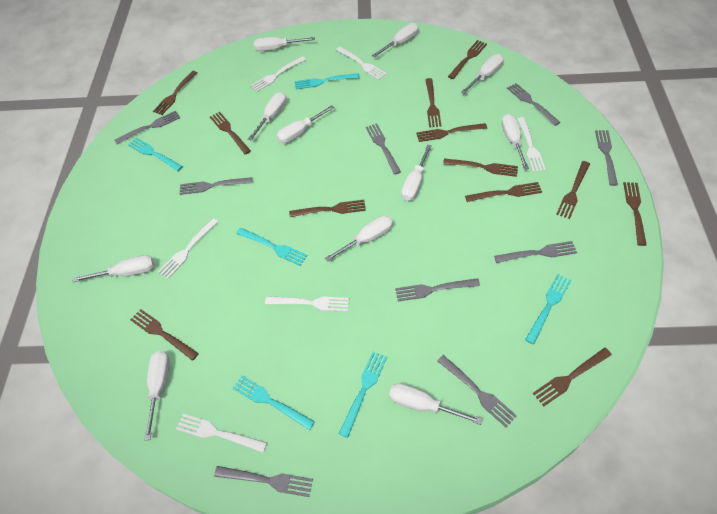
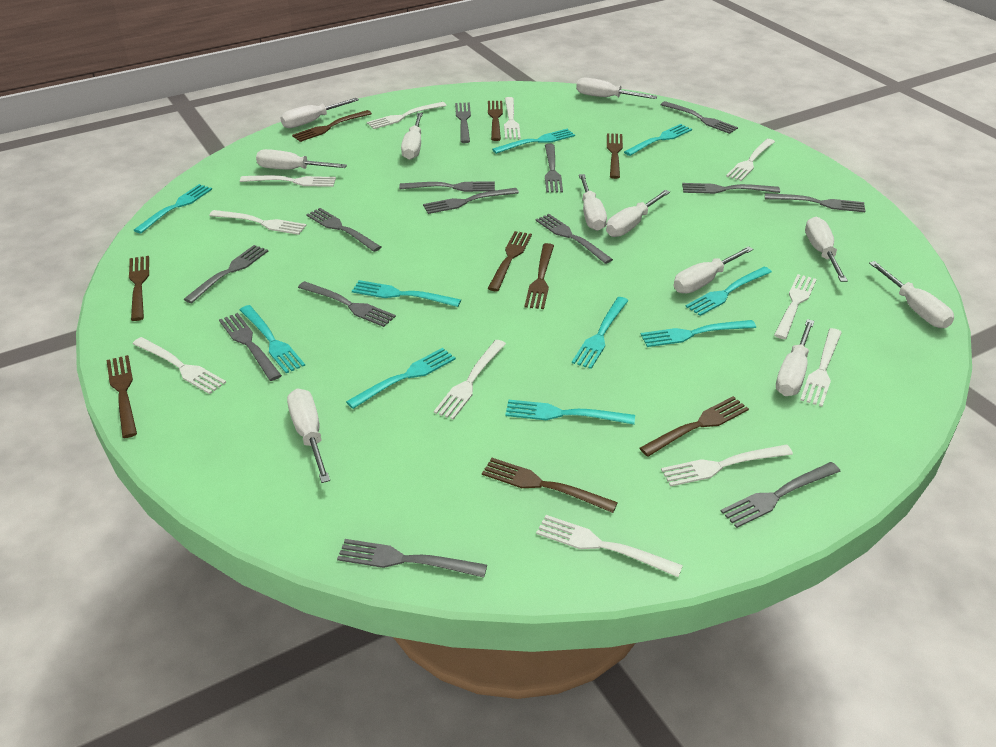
brown fork: 12 -> 9
grey fork: 9 -> 14
turquoise fork: 6 -> 10
white fork: 6 -> 11

